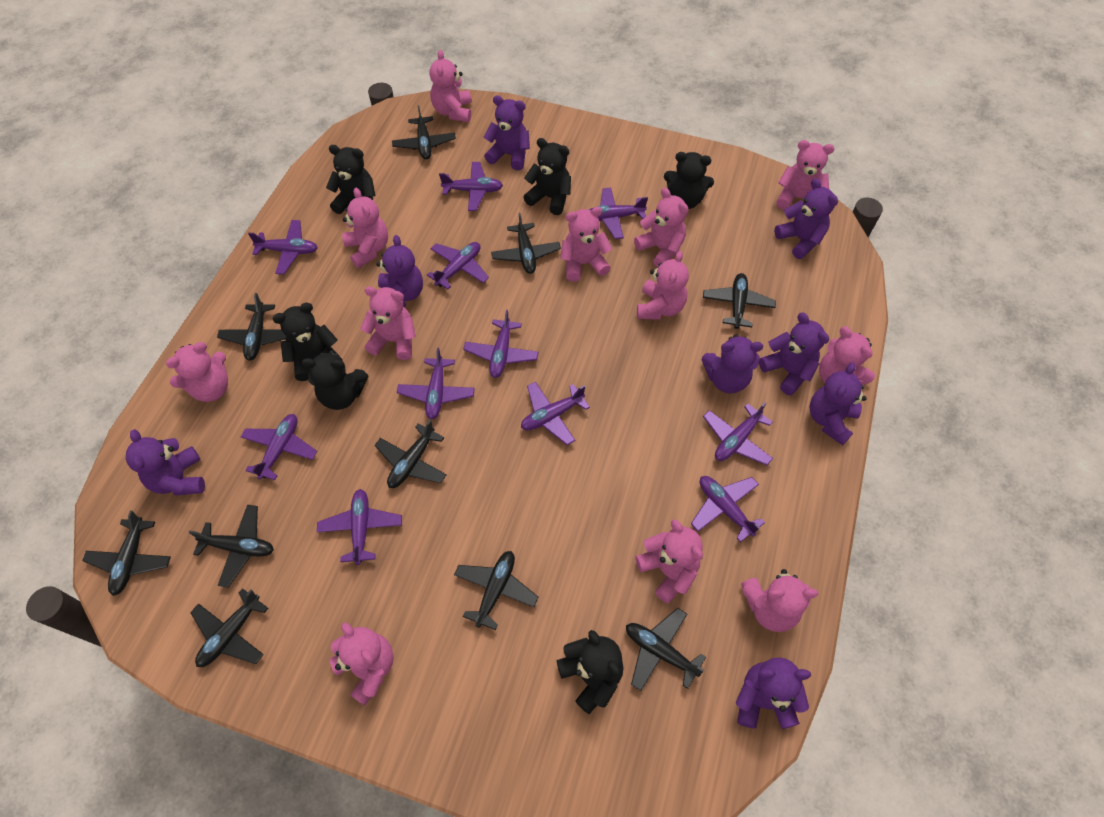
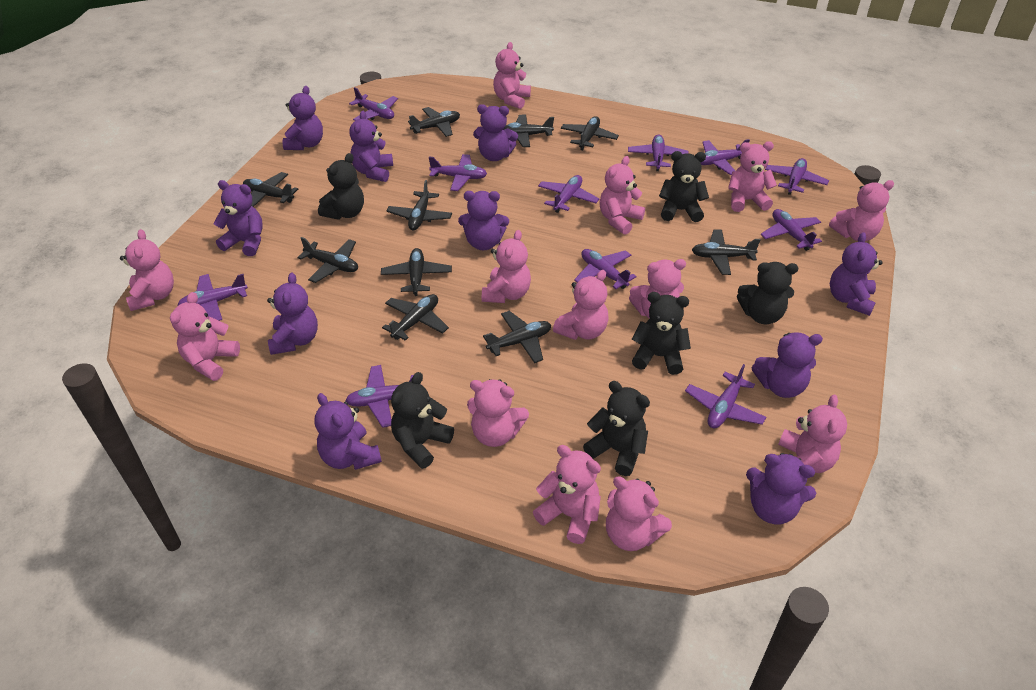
pink teddy bear: 12 -> 13
purple teddy bear: 8 -> 10

